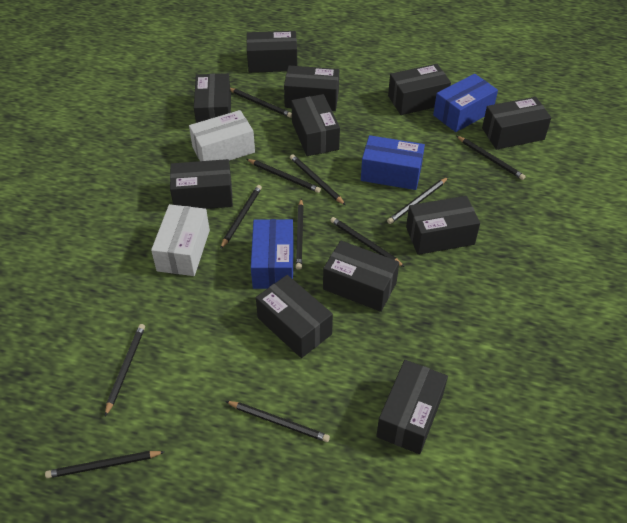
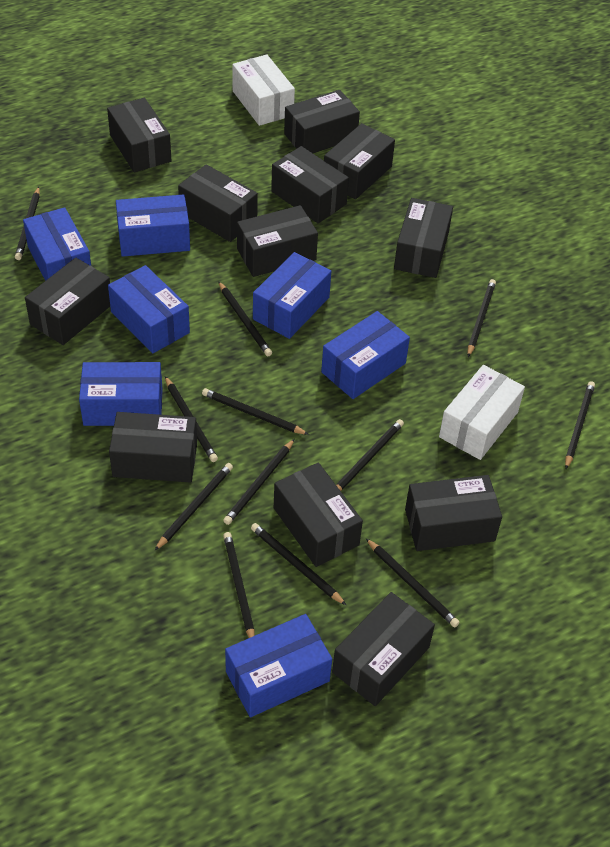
black box: 11 -> 12
black pencil: 11 -> 12
blue box: 3 -> 7

